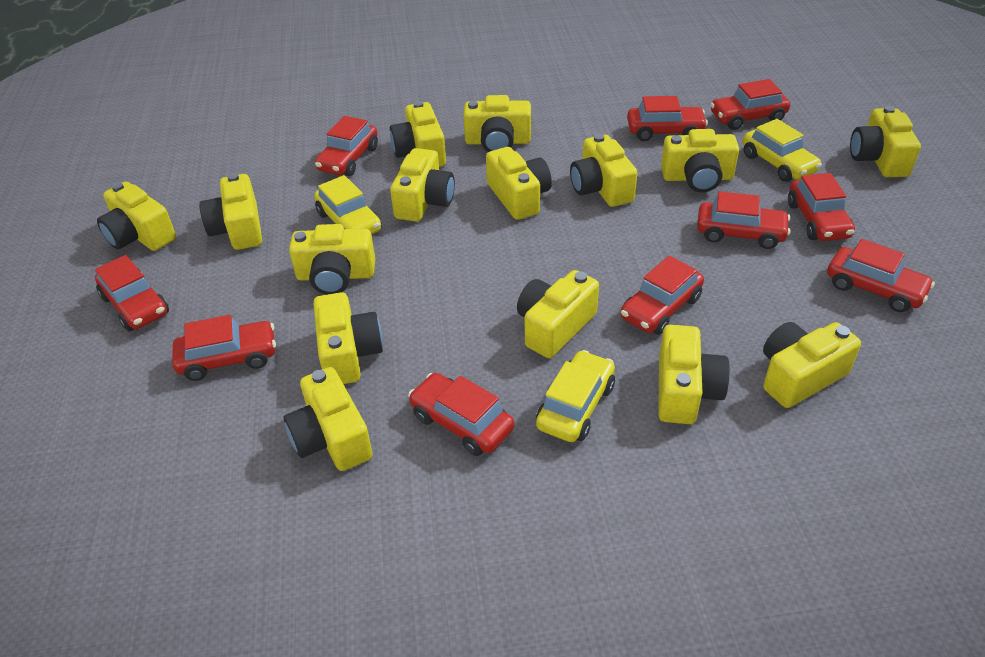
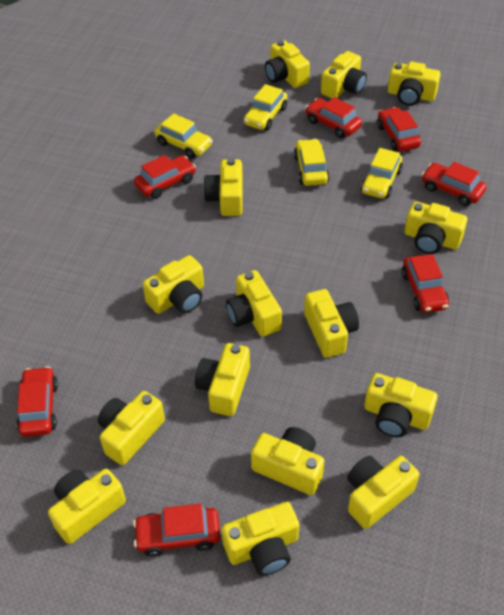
red car: 10 -> 7
yellow car: 3 -> 4

